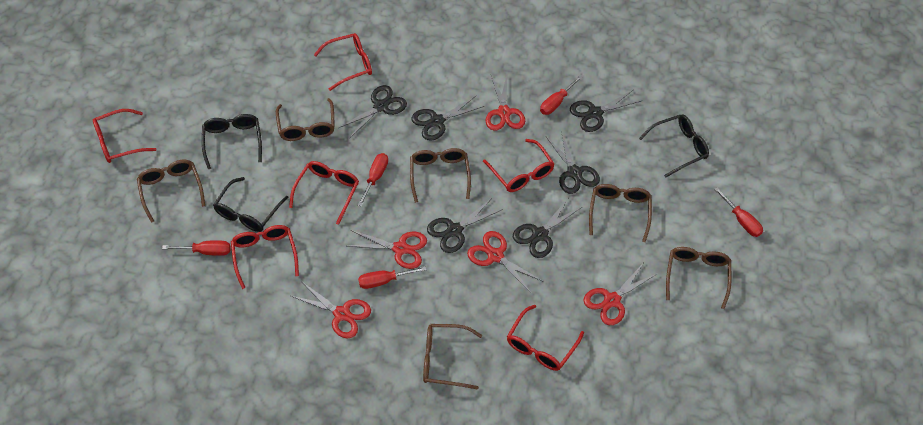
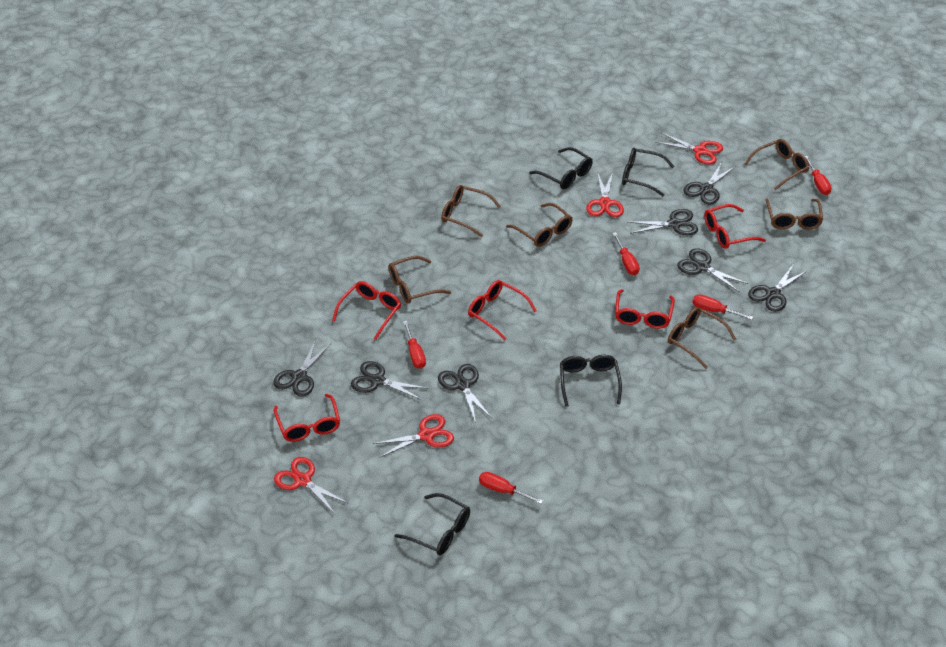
black glasses: 3 -> 4
black scissors: 6 -> 7
red glasses: 6 -> 5
red scissors: 5 -> 4

